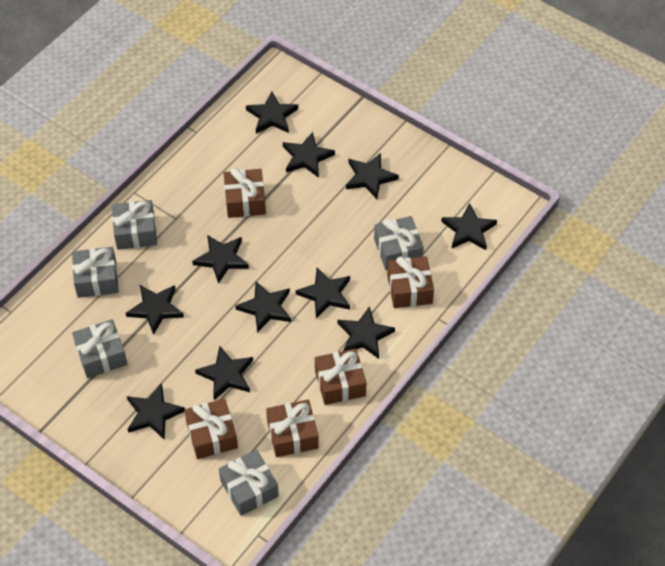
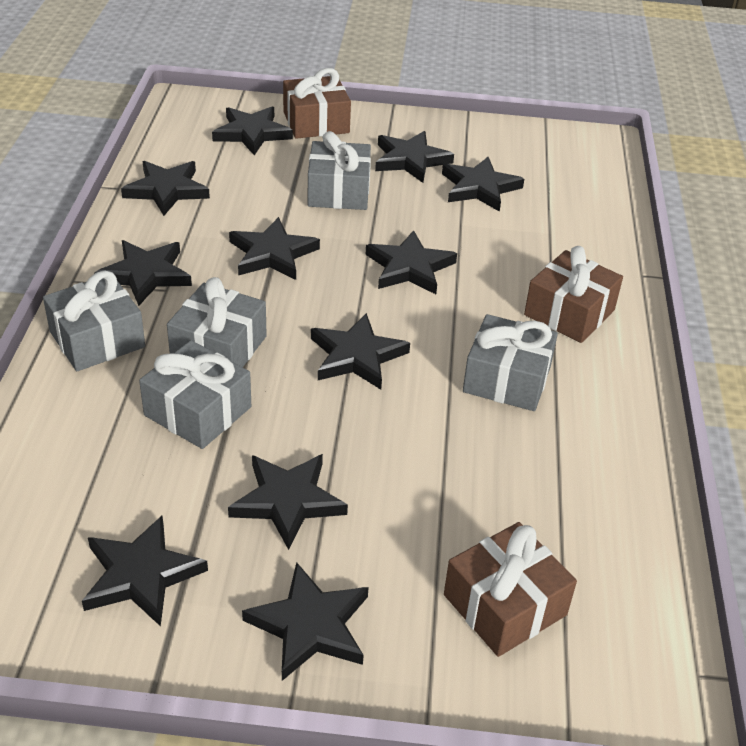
brown gift: 5 -> 3

